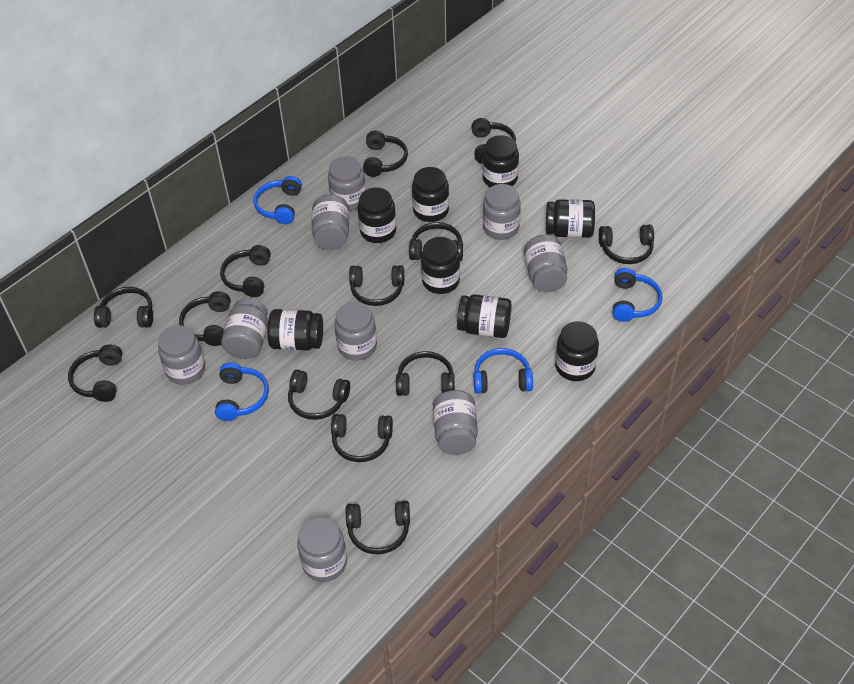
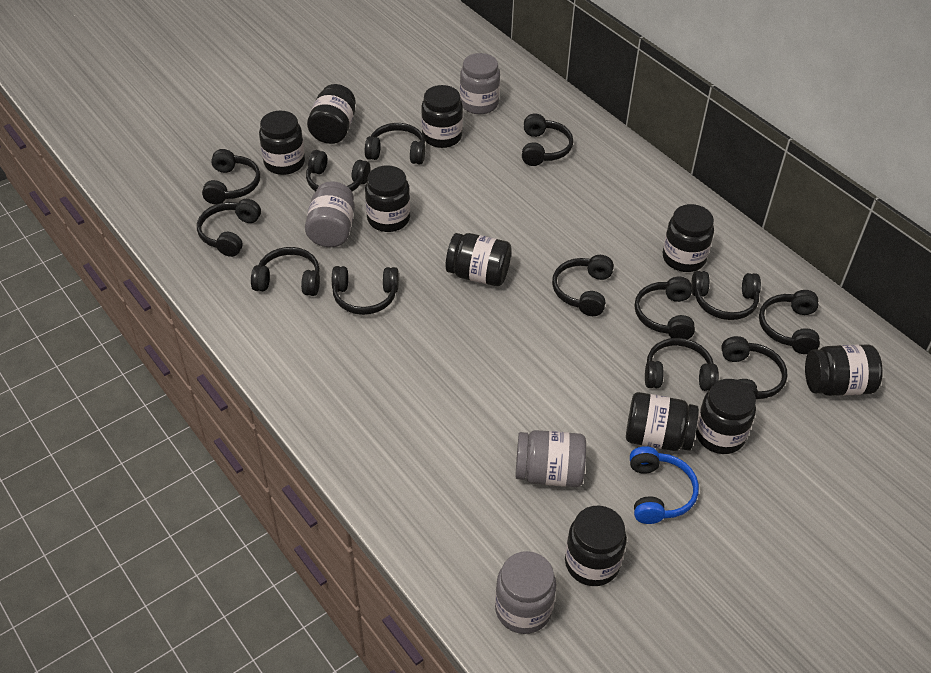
black jar: 8 -> 10
blue headphones: 4 -> 1
grey jar: 9 -> 4

